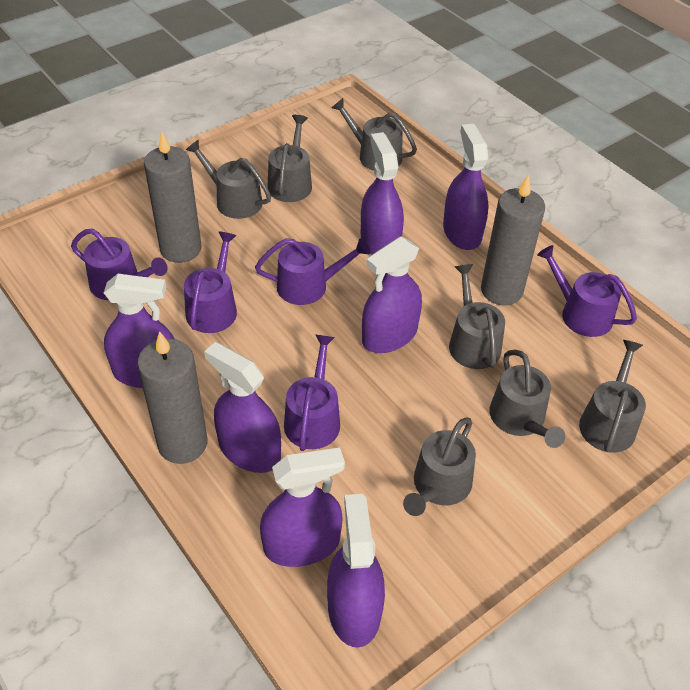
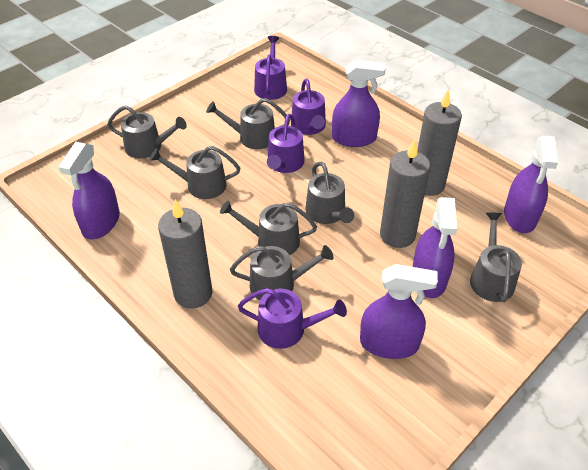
purple spray bottle: 7 -> 5
purple watering can: 5 -> 4

